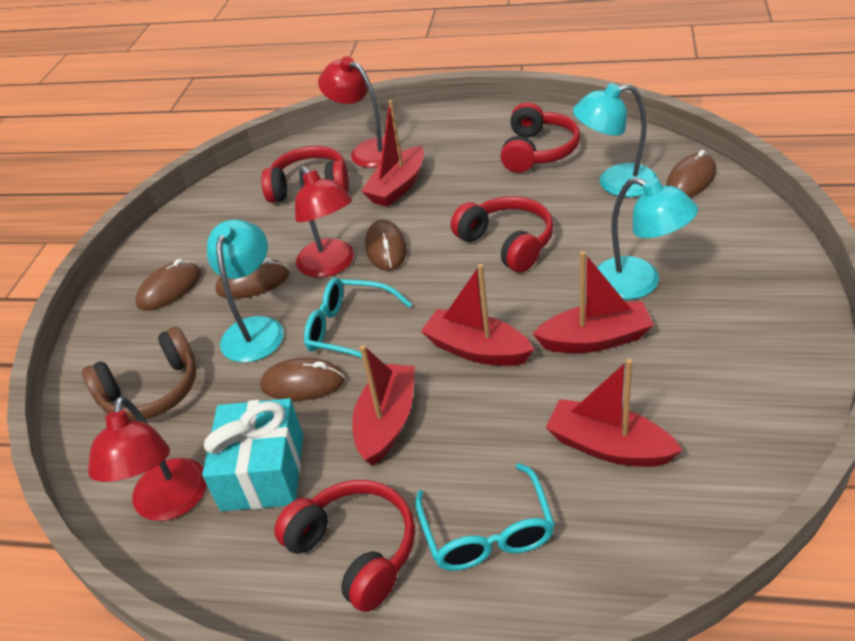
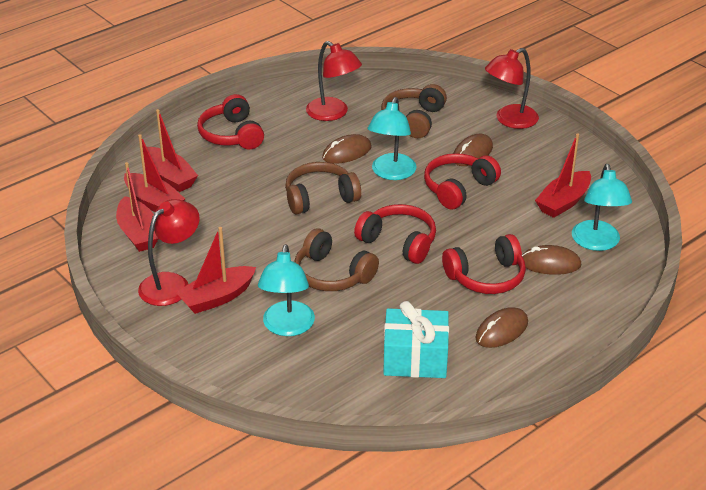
brown headphones: 1 -> 3
brown mouse: 5 -> 4
turquoise glasses: 2 -> 0

